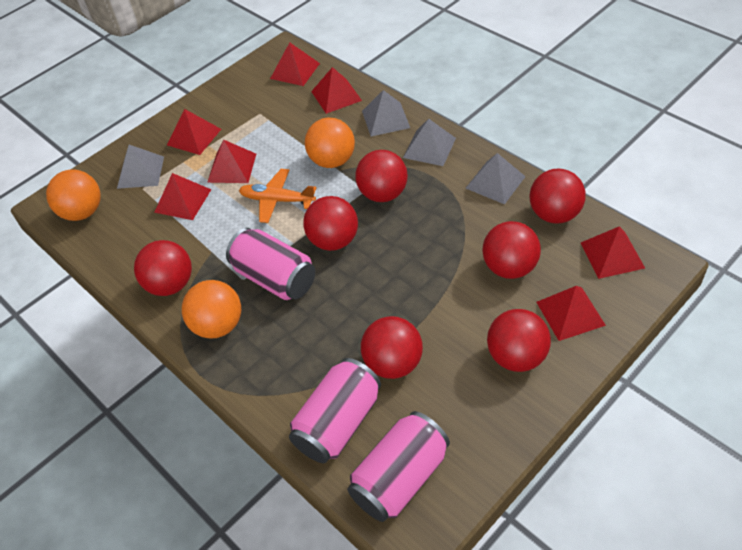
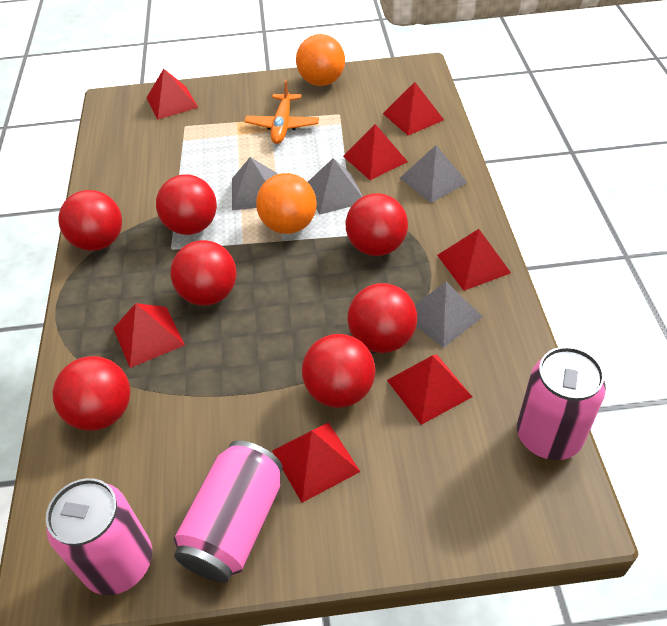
orange ball: 3 -> 2

